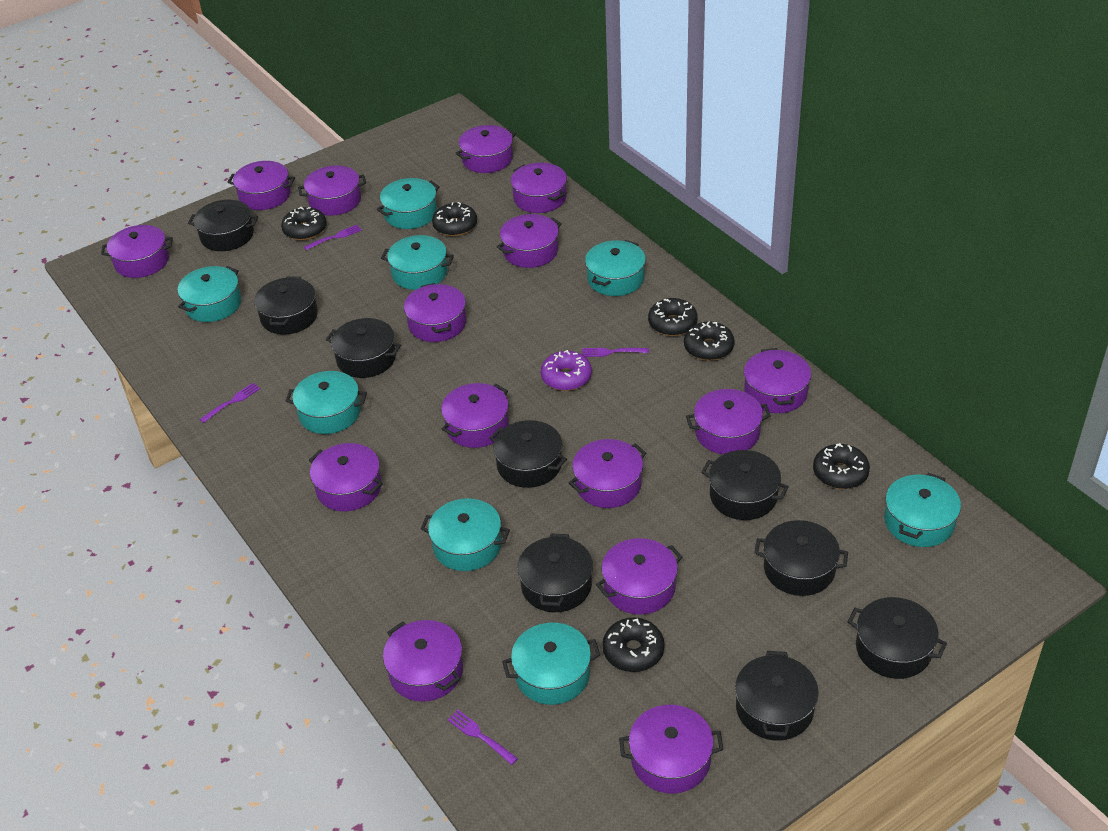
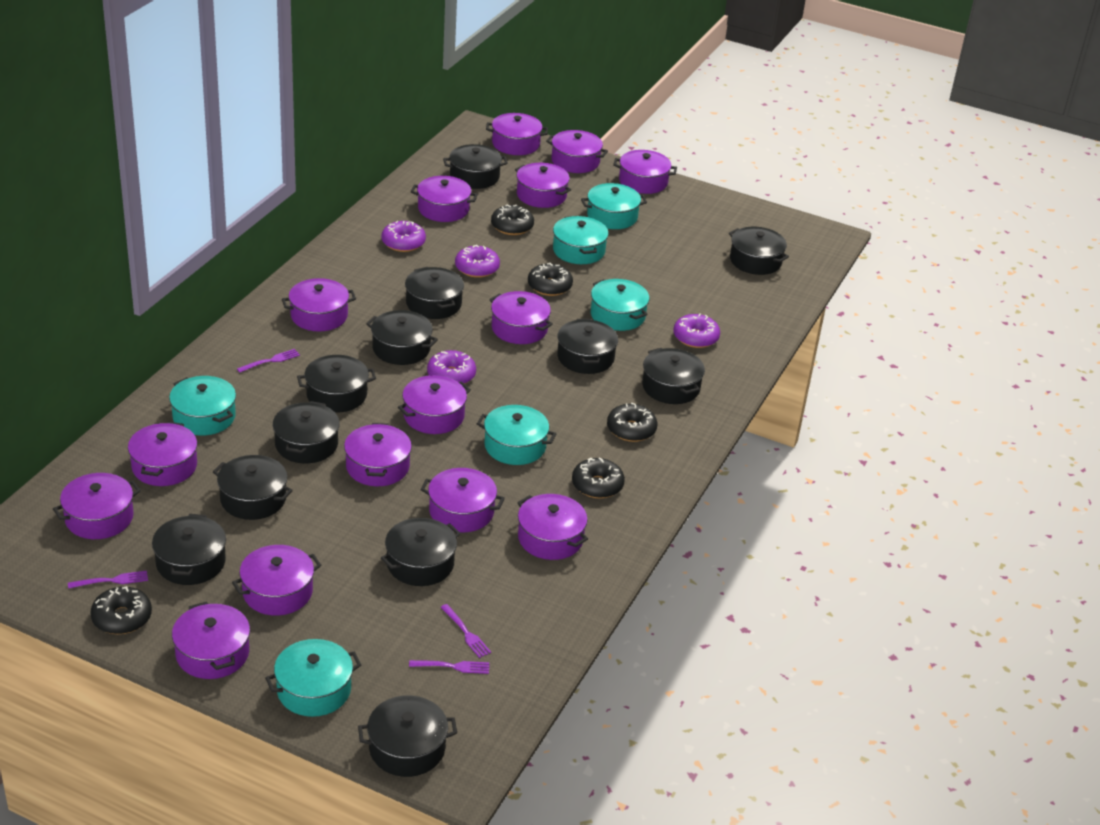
black donut: 6 -> 5
black pot: 9 -> 12
purple donut: 1 -> 4
turquoise pot: 8 -> 6

